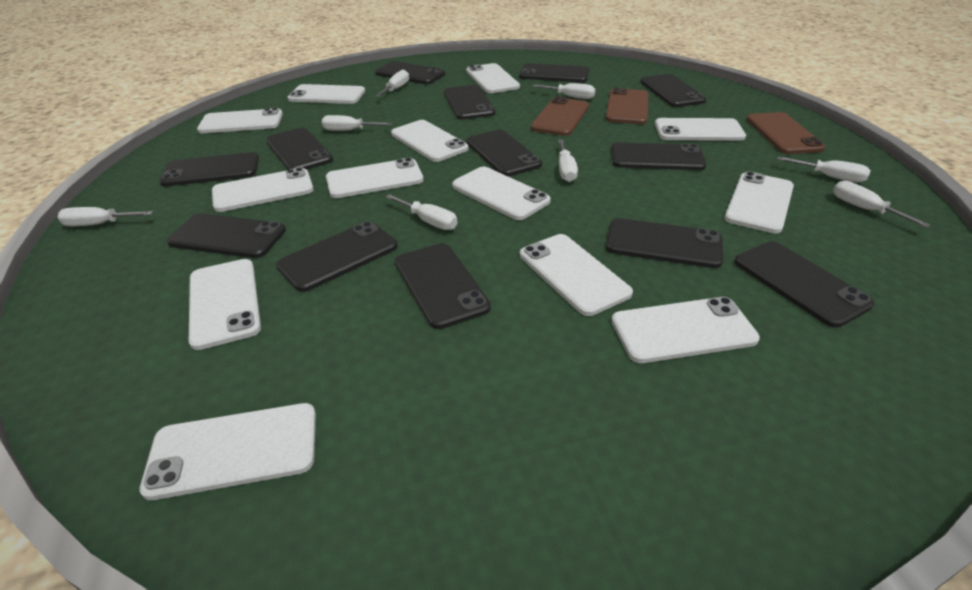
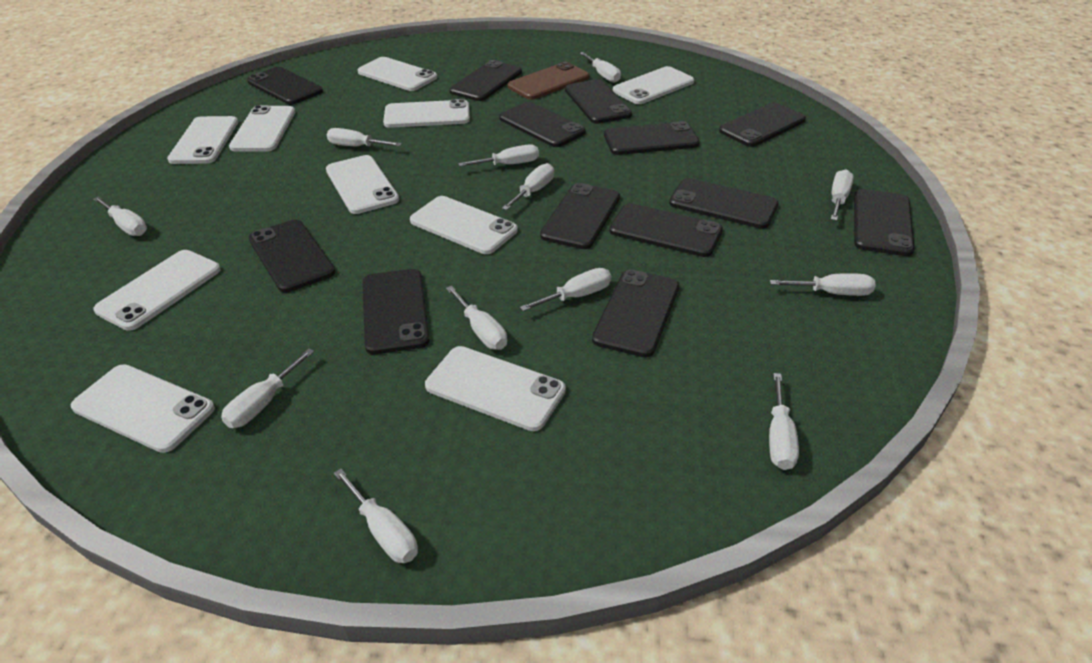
brown phone: 3 -> 1
white phone: 13 -> 10
white screwdriver: 8 -> 12

